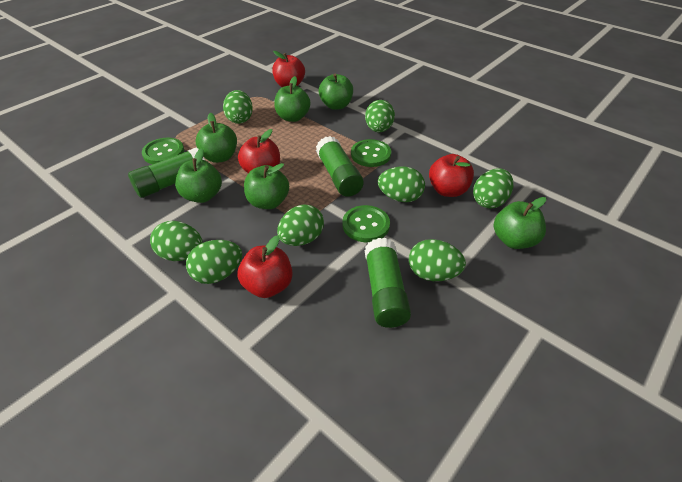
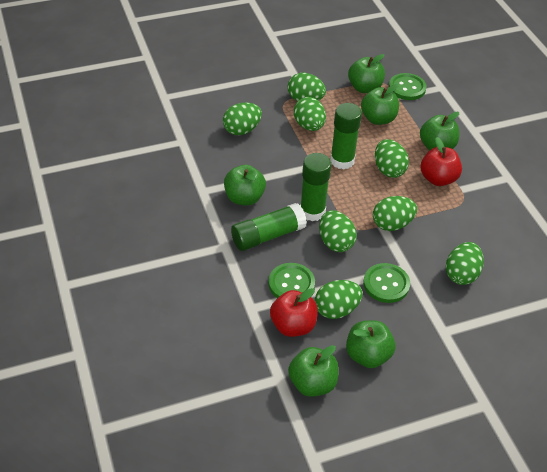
red apple: 4 -> 2

